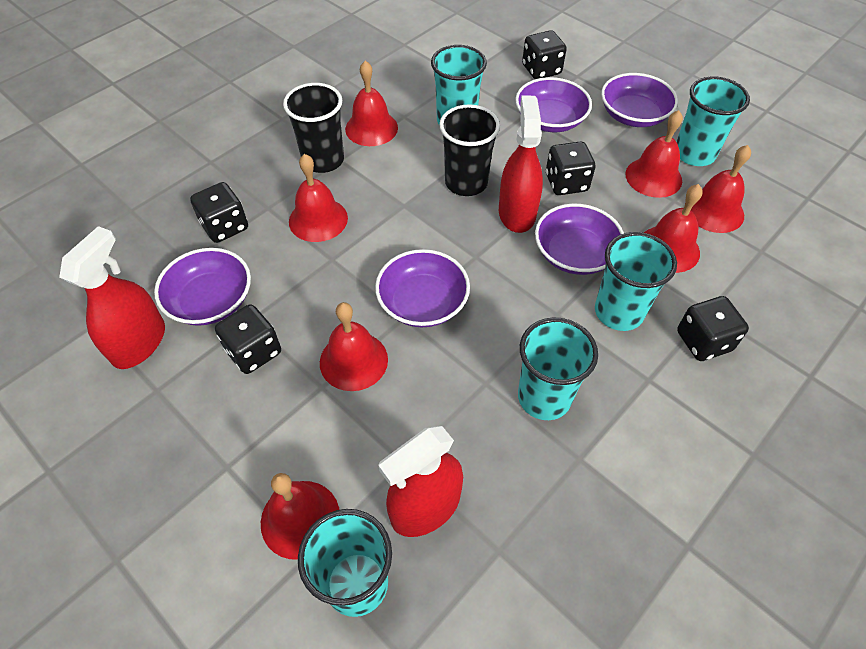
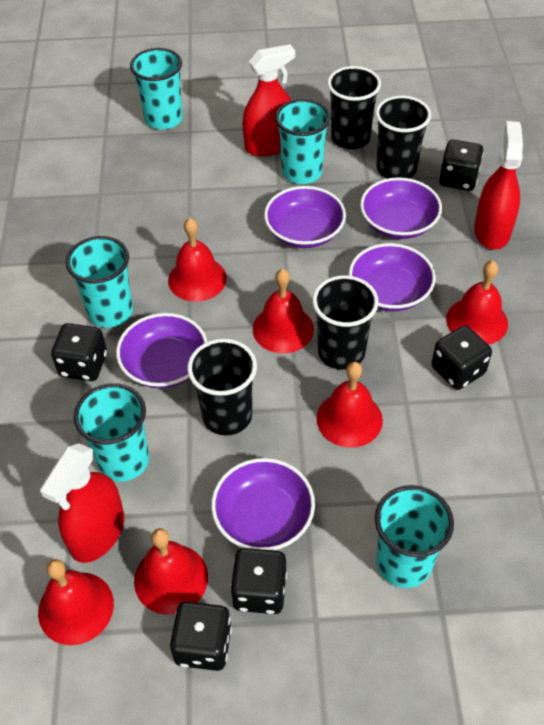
black cup: 2 -> 4
red bell: 7 -> 6

